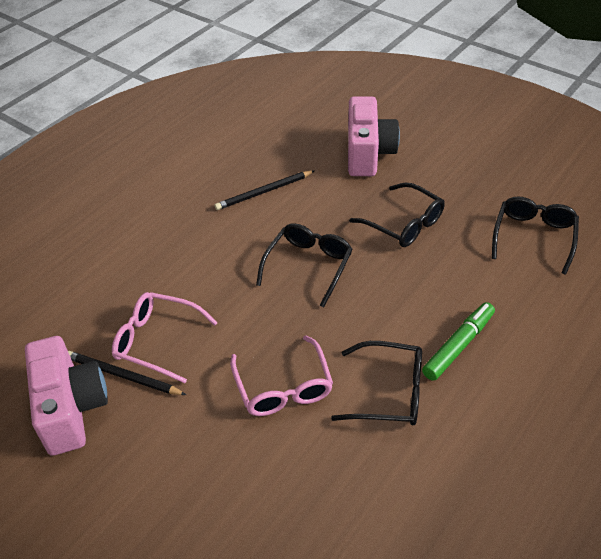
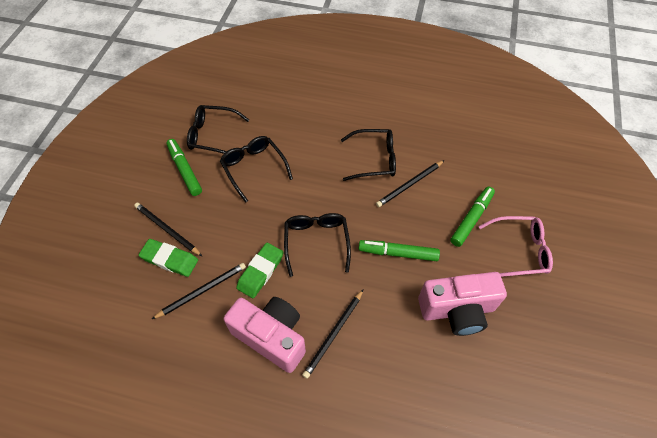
black pencil: 2 -> 4
green eraser: 0 -> 2
green marker: 1 -> 3
pink glasses: 2 -> 1

